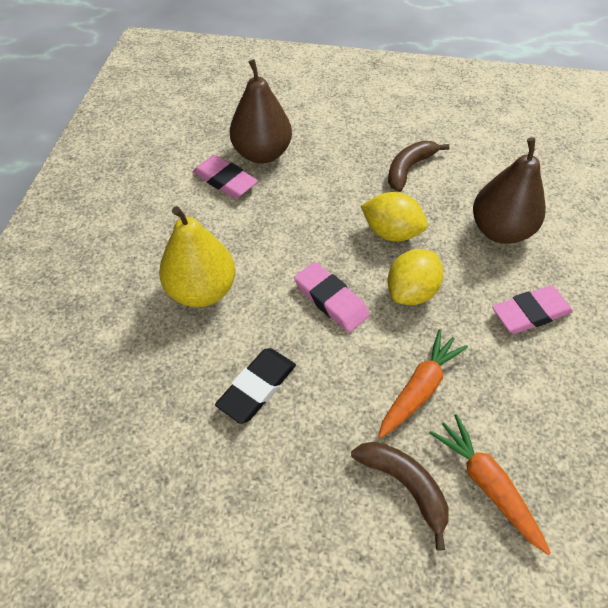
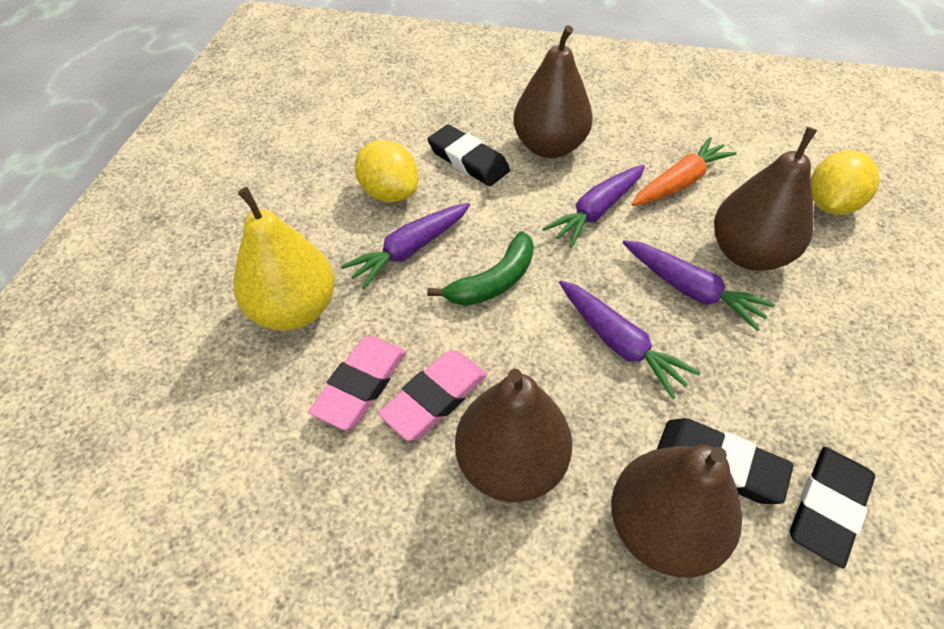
black eraser: 1 -> 3
brown banana: 2 -> 0
brown pear: 2 -> 4
green banana: 0 -> 1
orange carrot: 2 -> 1
pink eraser: 3 -> 2
purple carrot: 0 -> 4

